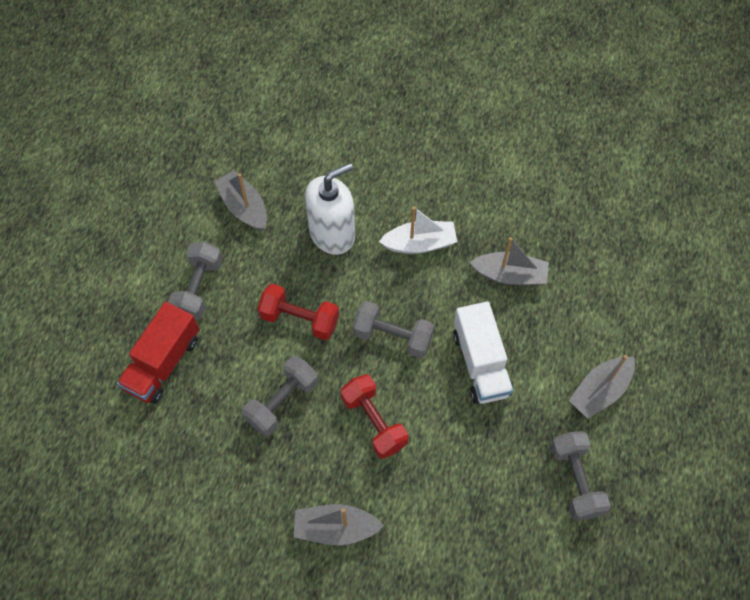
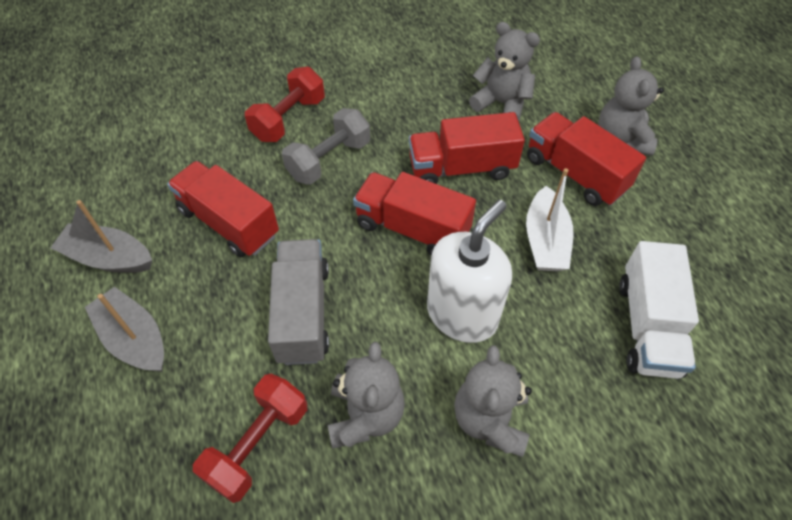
grey boat: 4 -> 2
grey dumbbell: 4 -> 1
grey teddy bear: 0 -> 4
grey truck: 0 -> 1
red truck: 1 -> 4

